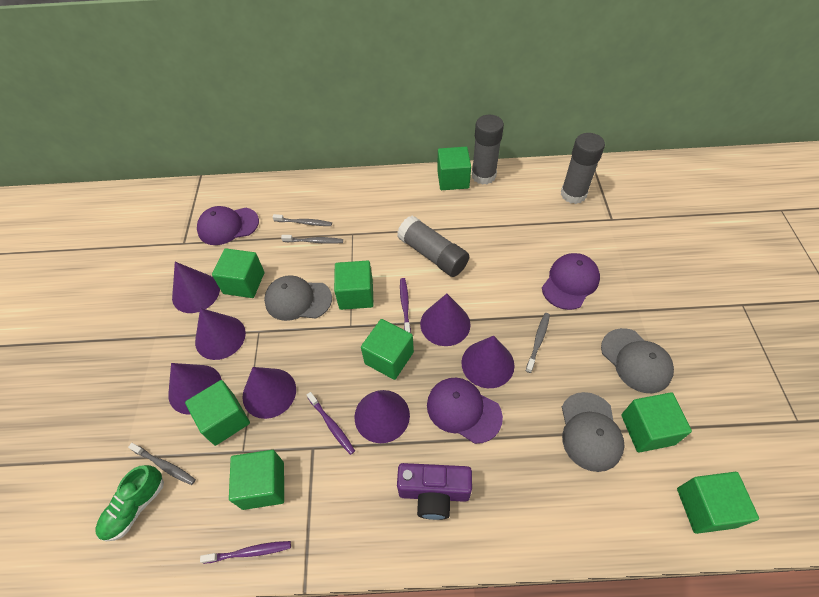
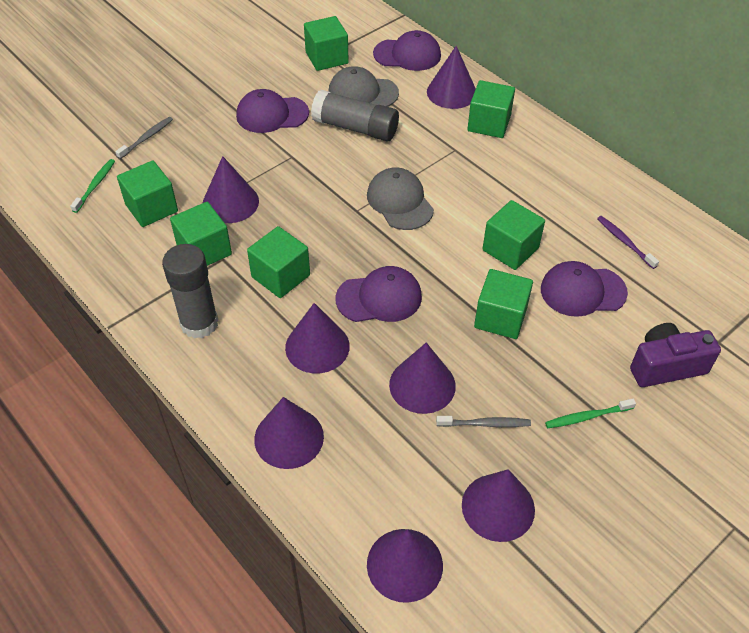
green cube: 8 -> 7
green shoe: 1 -> 0
green toothbrush: 0 -> 2
grey cap: 3 -> 2
grey glue stick: 3 -> 2
grey toothbrush: 4 -> 2
purple cap: 3 -> 4
purple toothbrush: 3 -> 1

